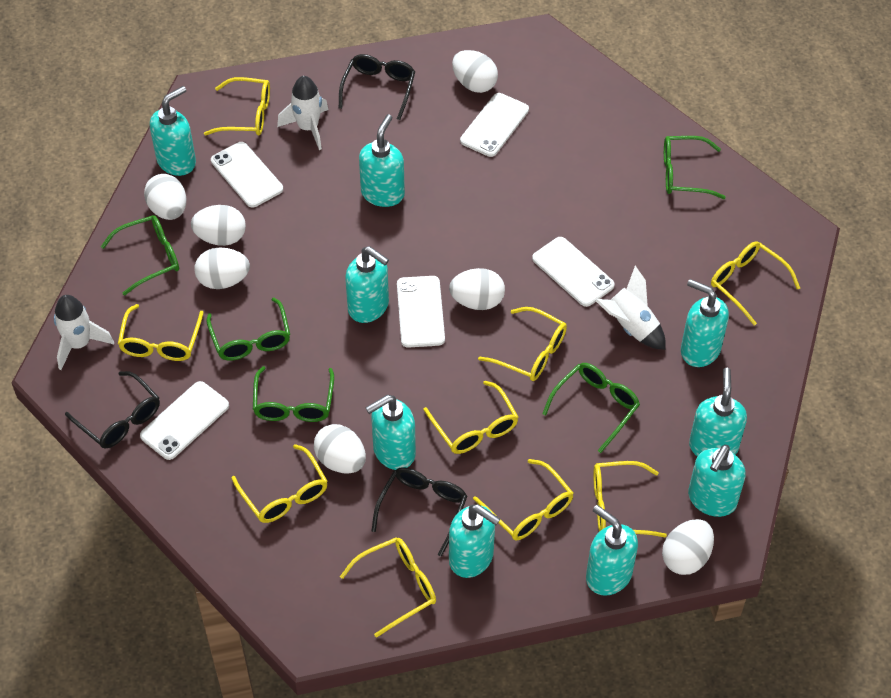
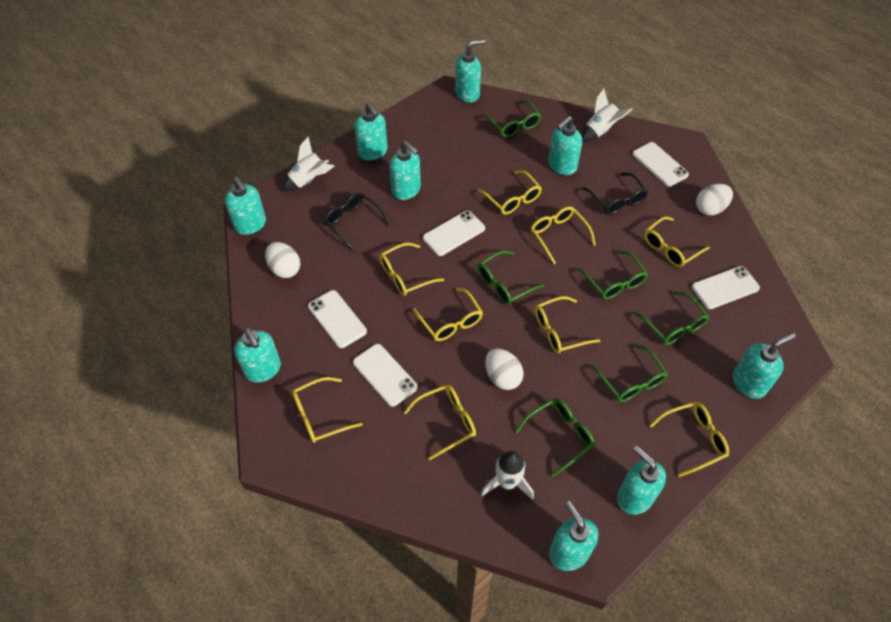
black glasses: 3 -> 2
green glasses: 5 -> 6
white egg: 7 -> 3

